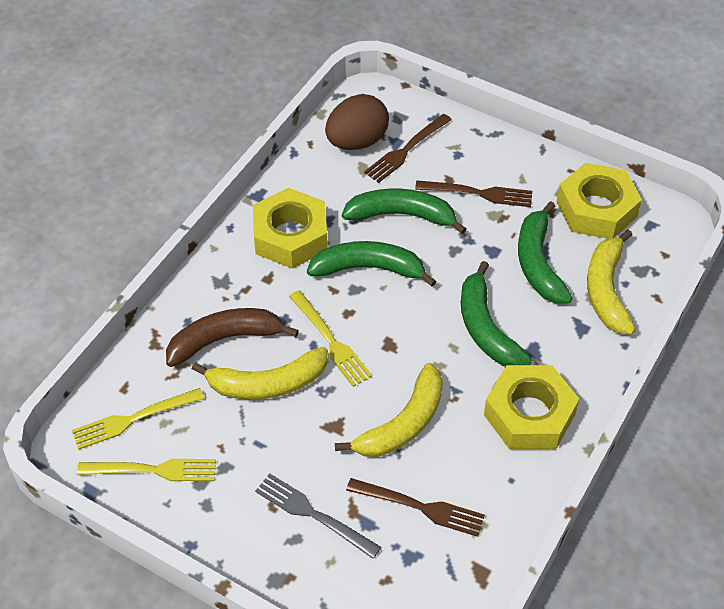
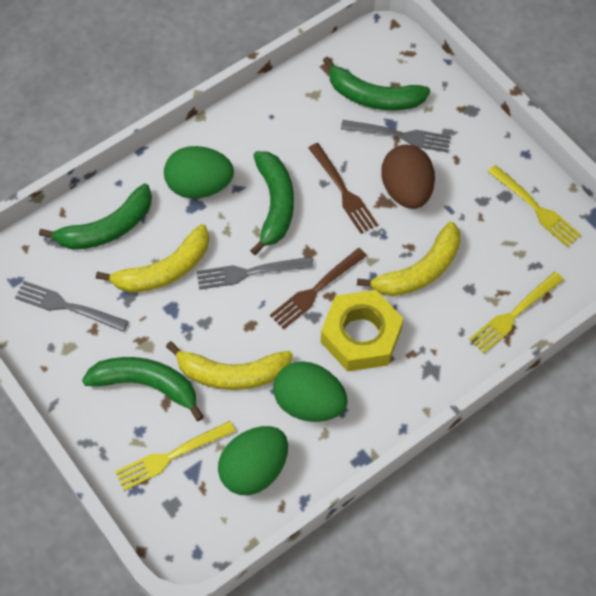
brown banana: 1 -> 0
brown fork: 3 -> 2
green egg: 0 -> 3
grey fork: 1 -> 3
yellow nut: 3 -> 1

